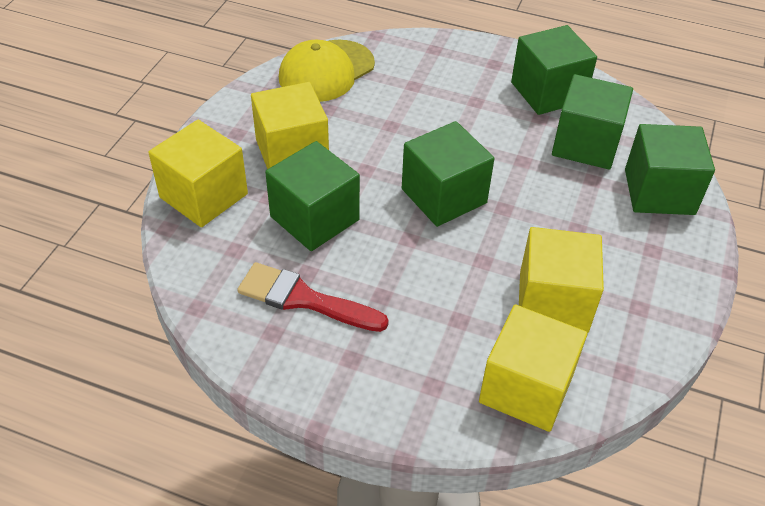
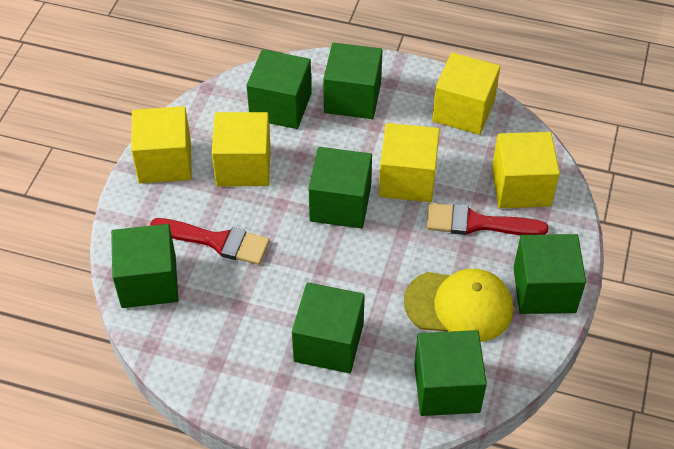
green cube: 5 -> 7
red brush: 1 -> 2
yellow cube: 4 -> 5

